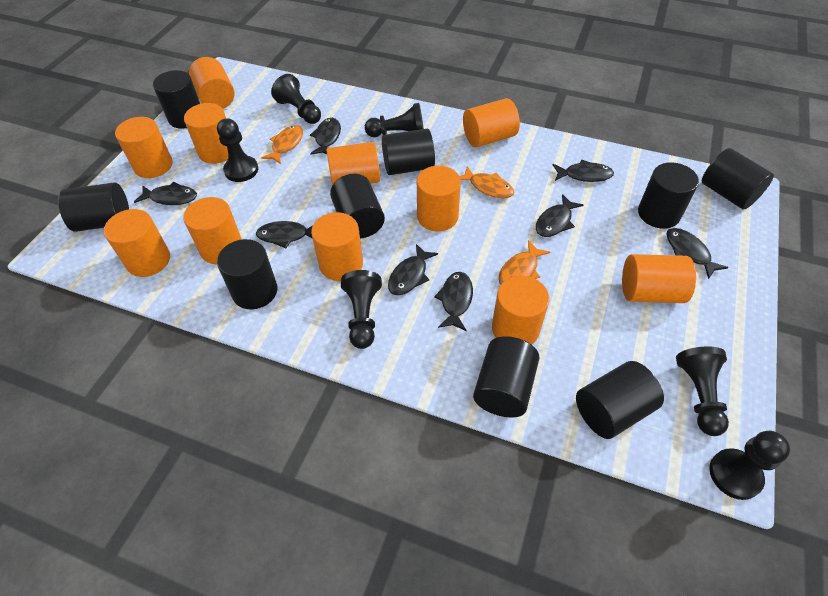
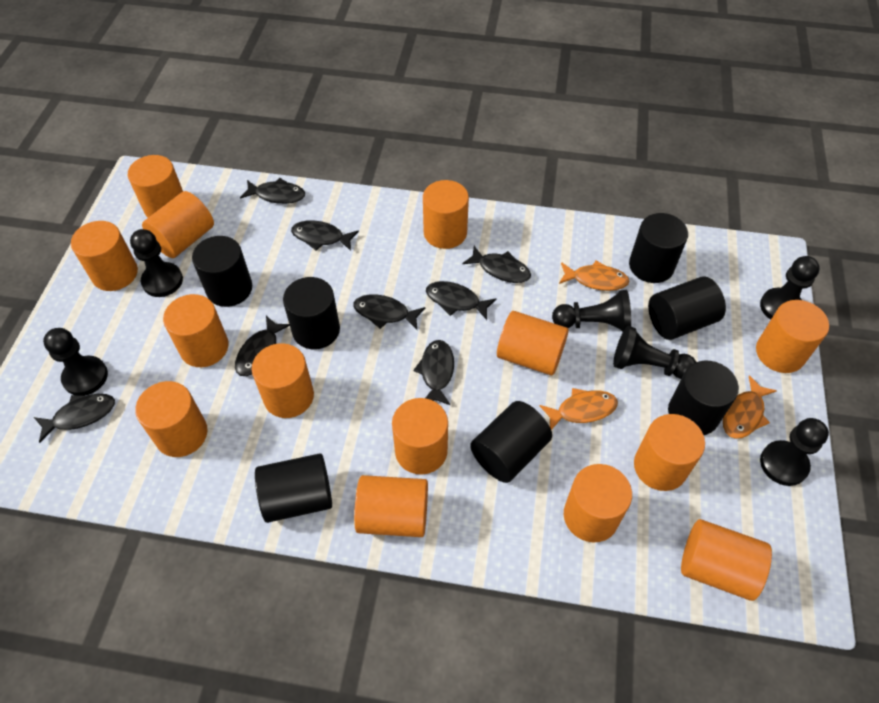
black cylinder: 9 -> 7
orange cylinder: 11 -> 14

